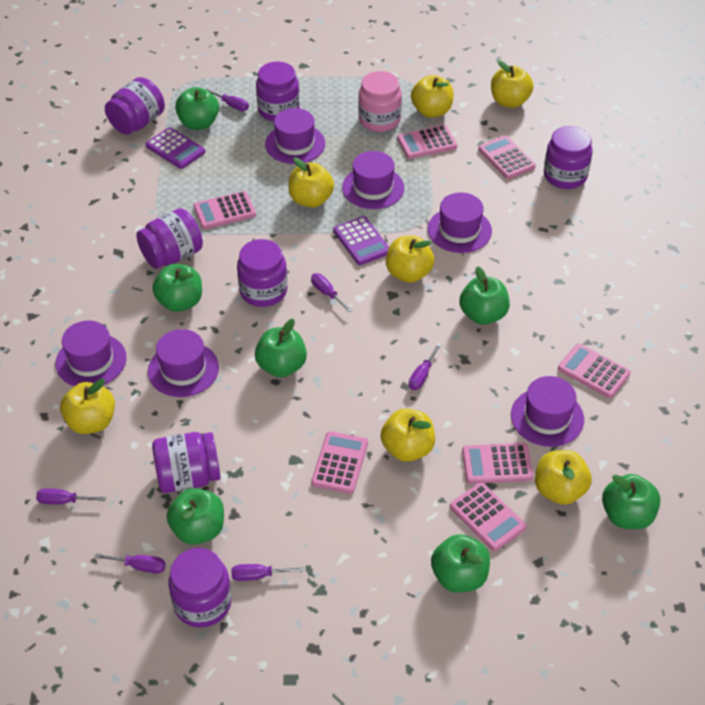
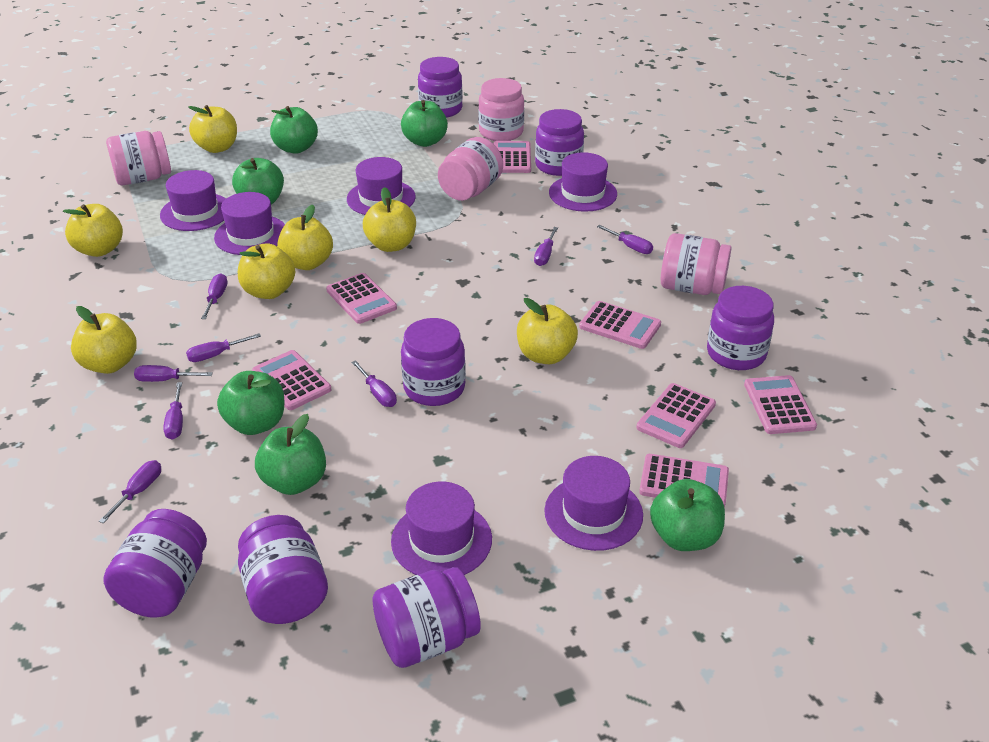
green apple: 7 -> 6
pink jar: 1 -> 4
purple calculator: 2 -> 0
purple screwdriver: 6 -> 8

